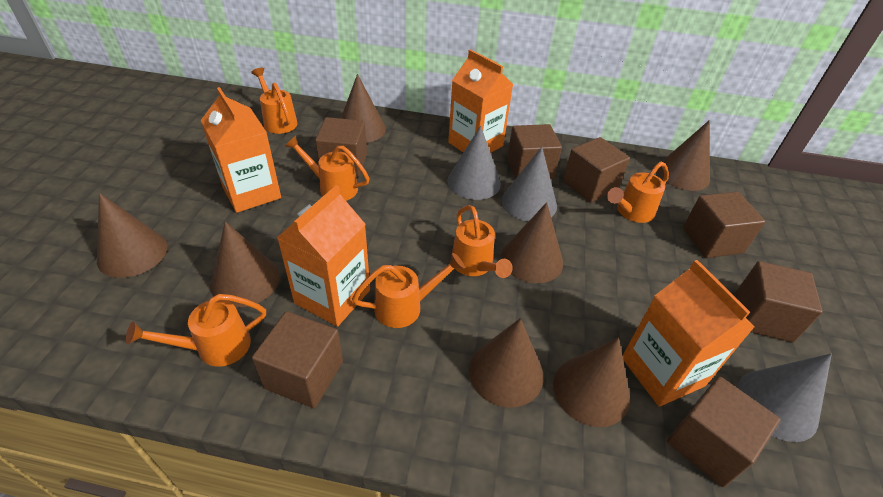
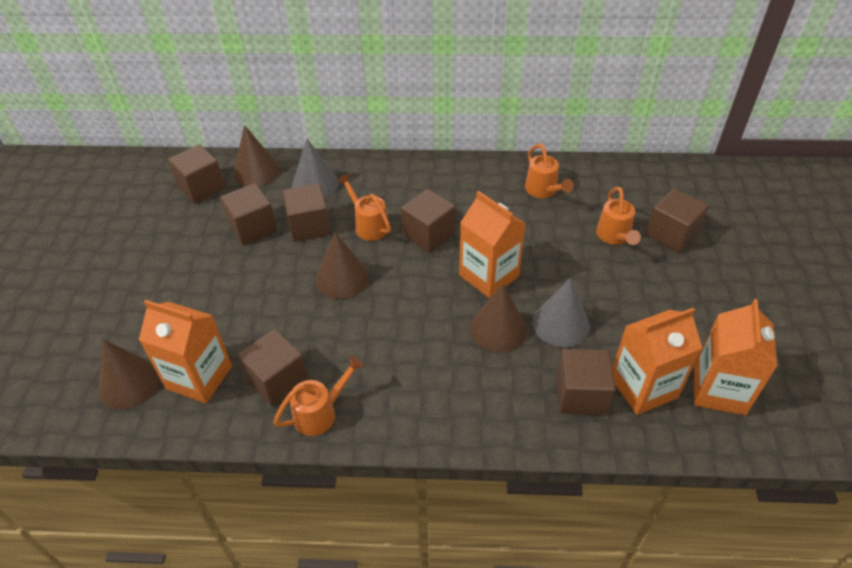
brown cone: 7 -> 4
grey cone: 3 -> 2
orange watering can: 6 -> 4

